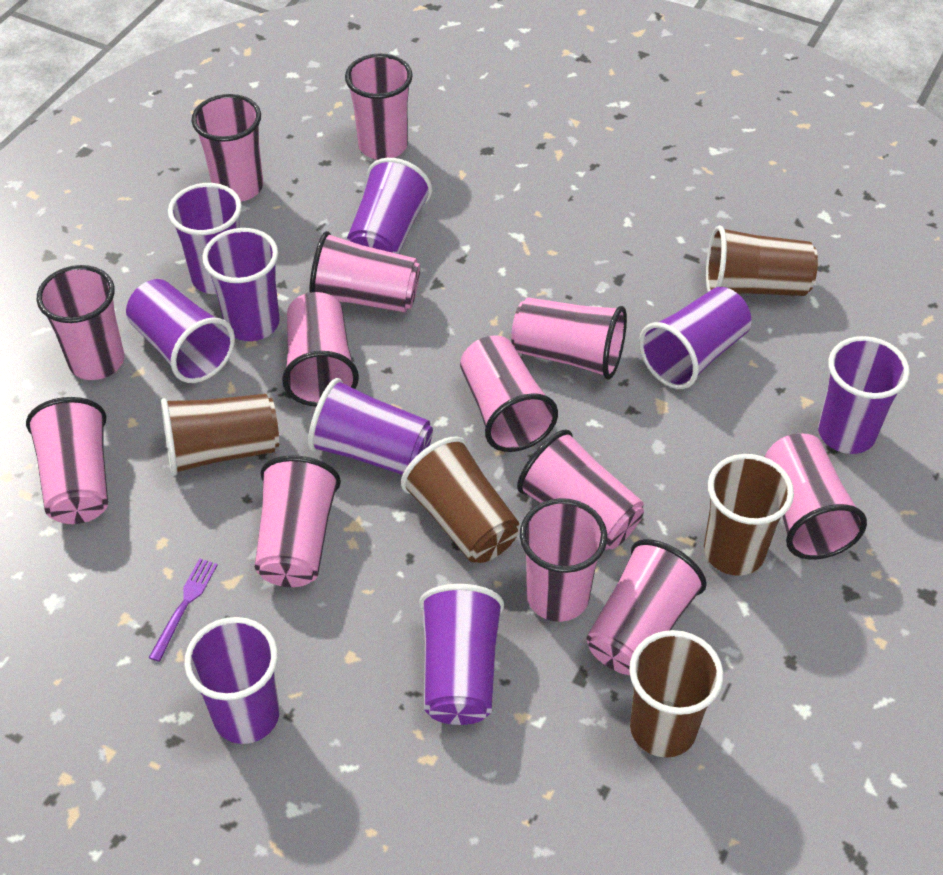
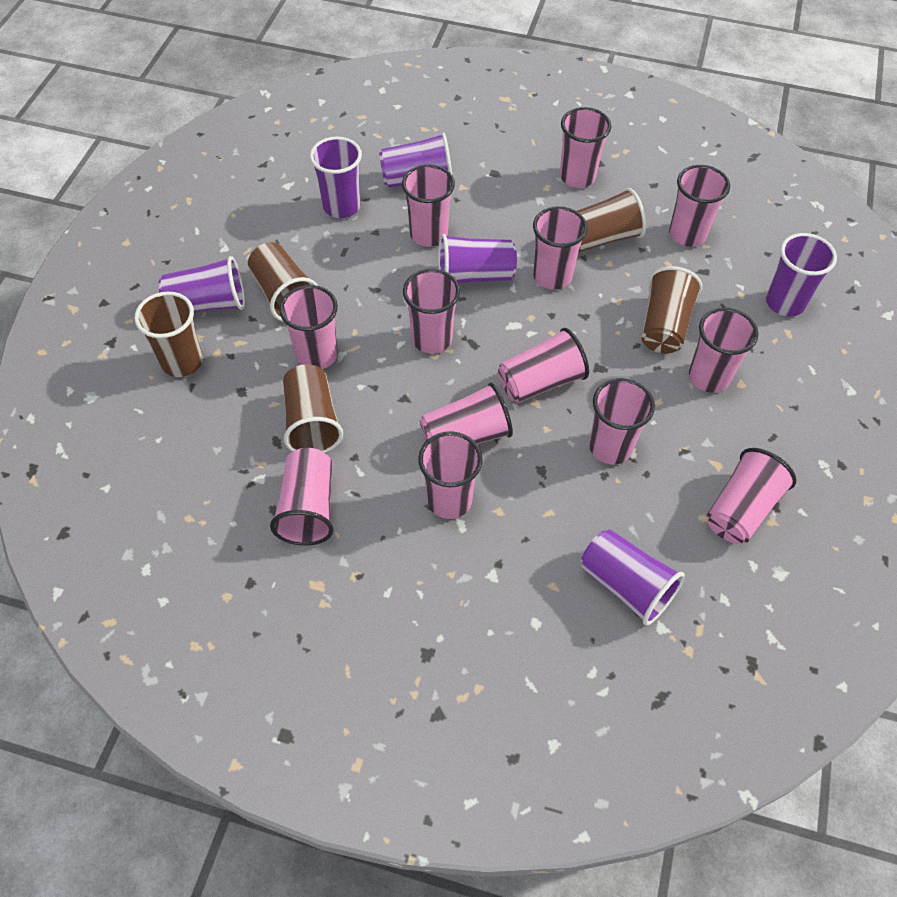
purple cup: 9 -> 6
purple fork: 1 -> 0

